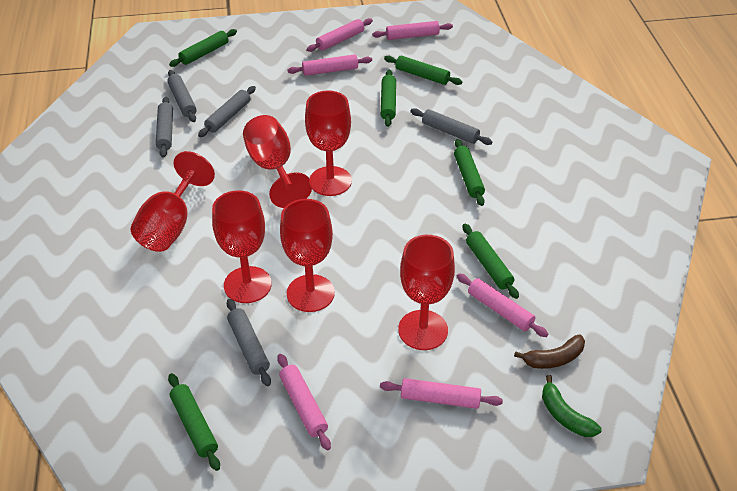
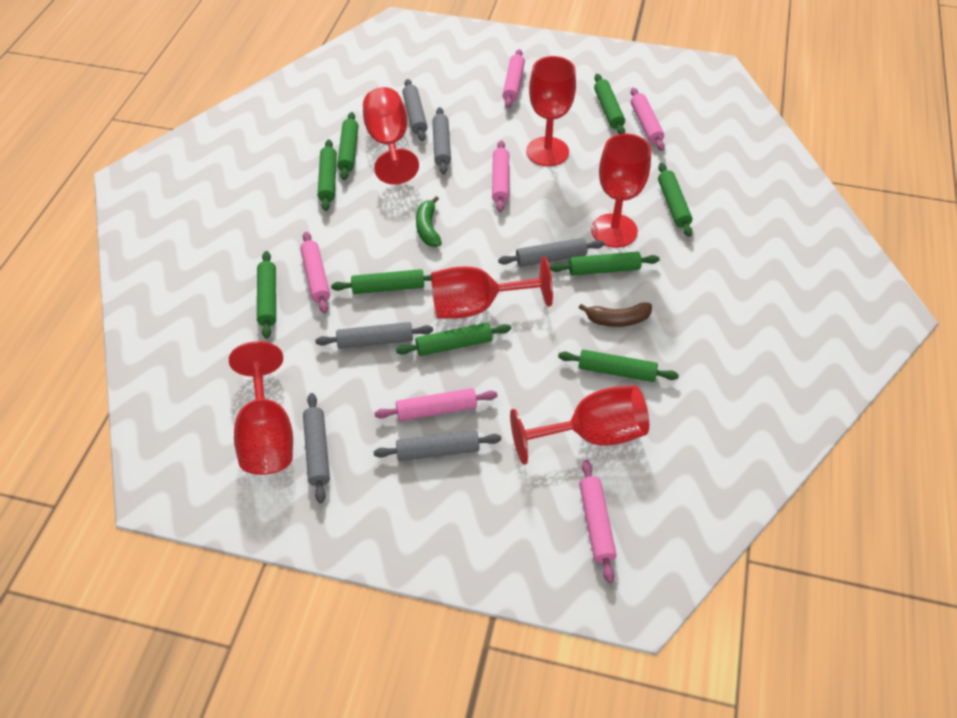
green rolling pin: 6 -> 9
grey rolling pin: 5 -> 6

